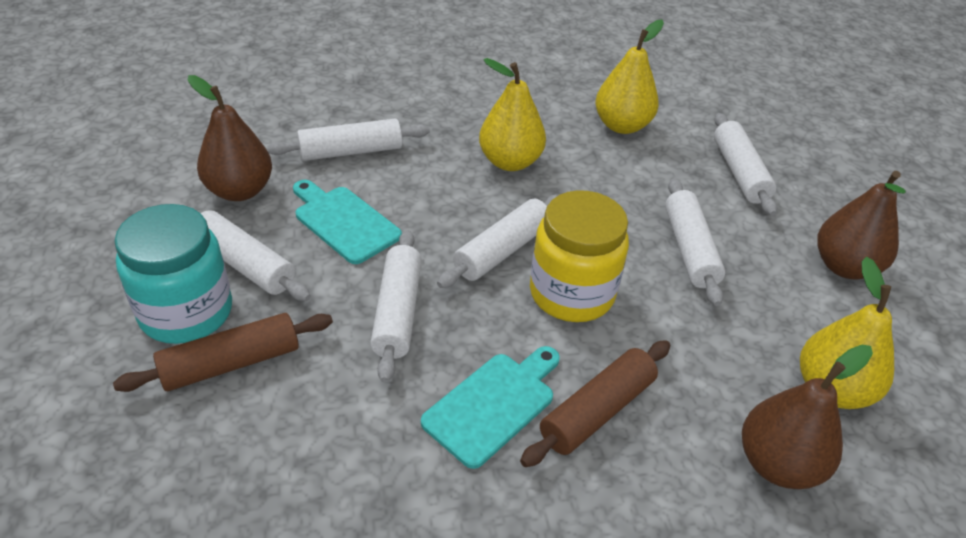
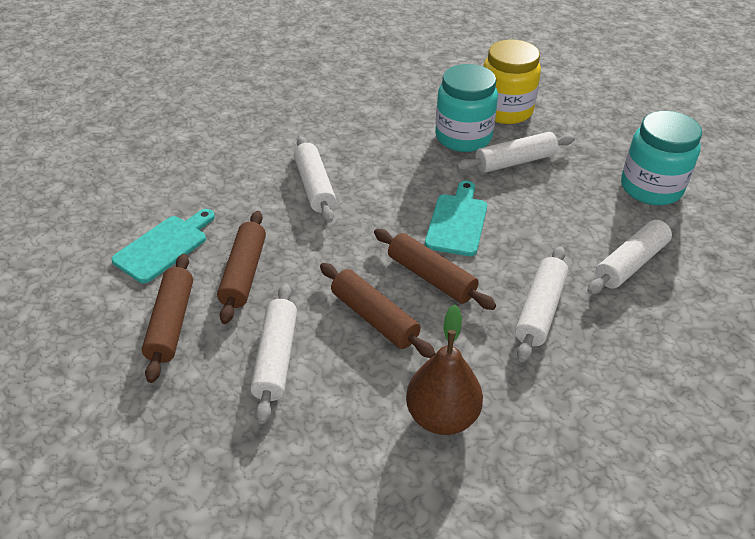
brown pear: 3 -> 1
brown rolling pin: 2 -> 4
turquoise jar: 1 -> 2
white rolling pin: 6 -> 5
yellow pear: 3 -> 0

